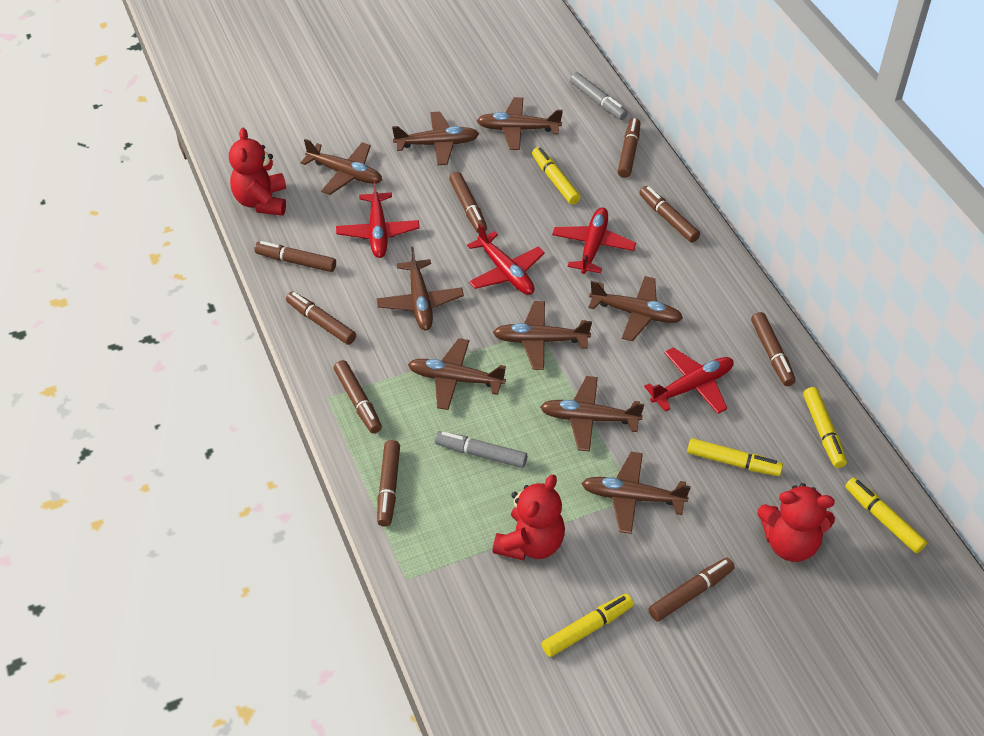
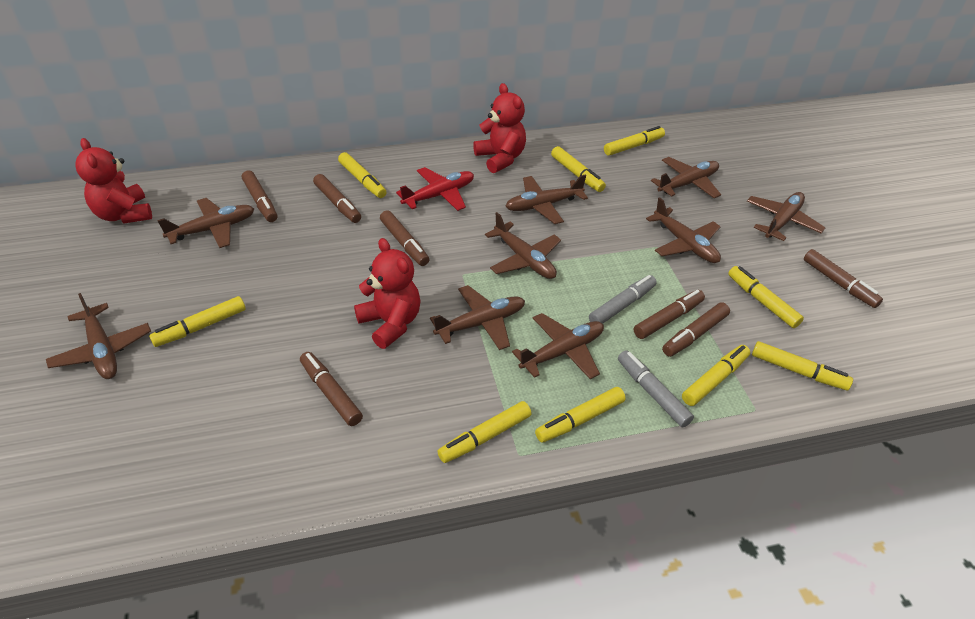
brown marker: 9 -> 7
red plane: 4 -> 1
yellow marker: 5 -> 9

